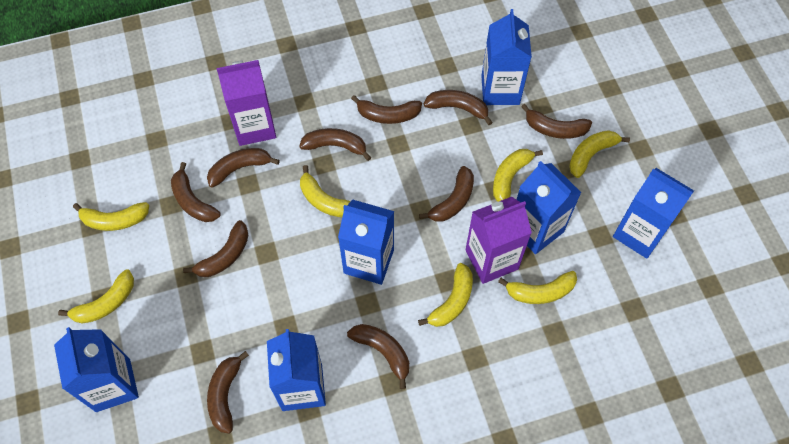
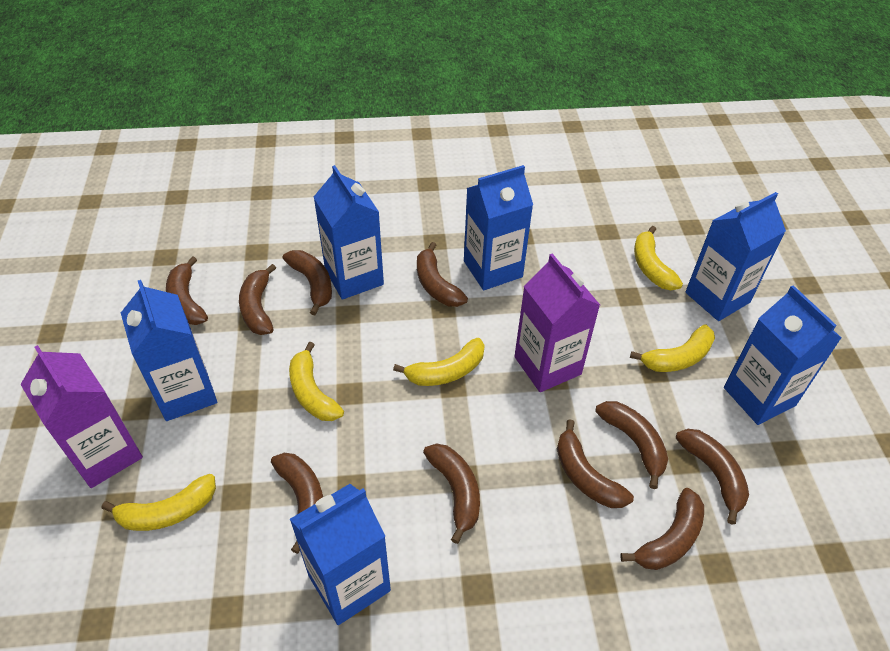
yellow banana: 7 -> 5

